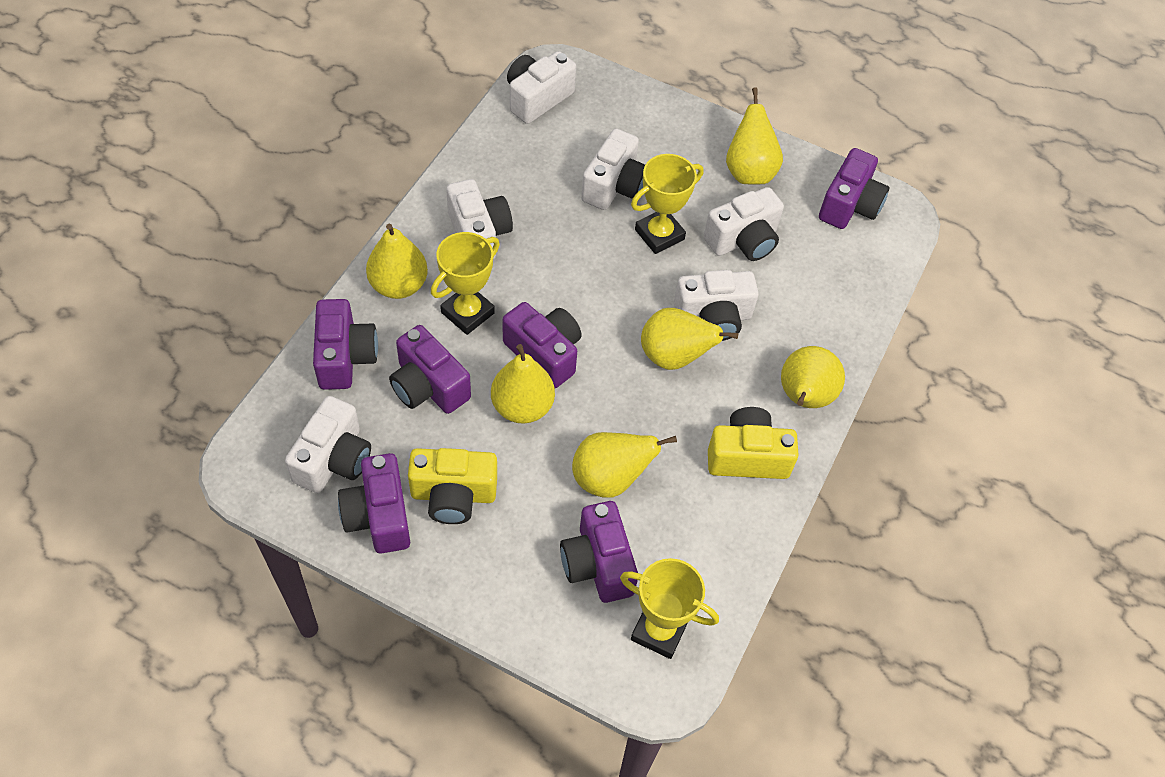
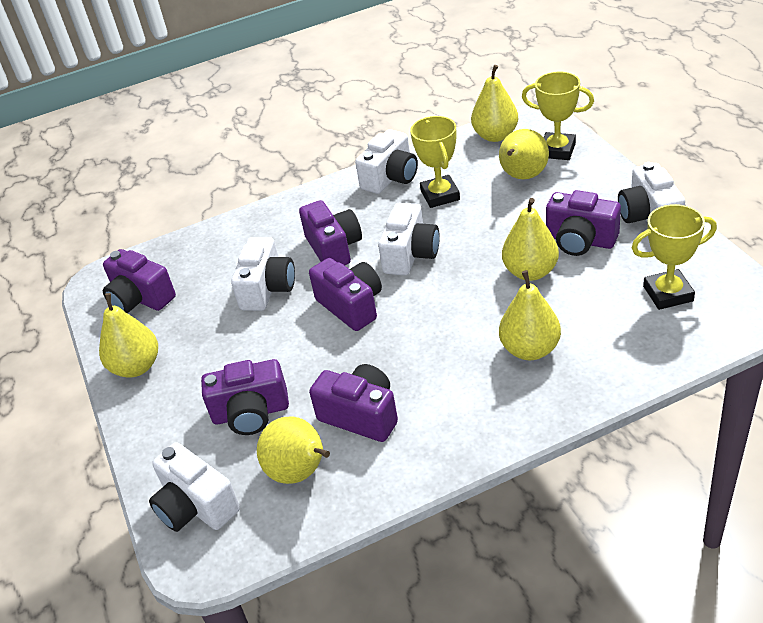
white camera: 6 -> 5
yellow camera: 2 -> 0

